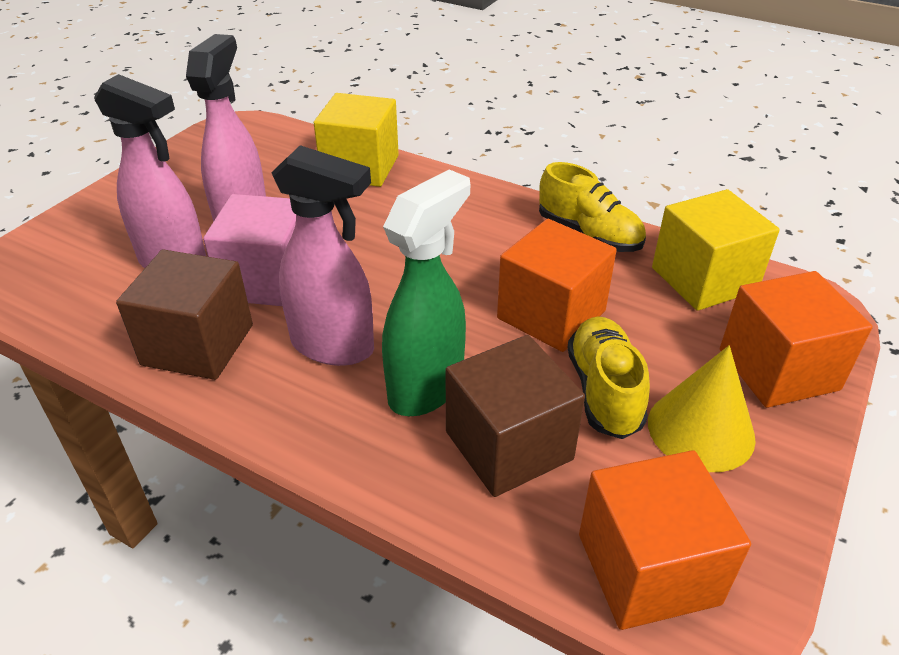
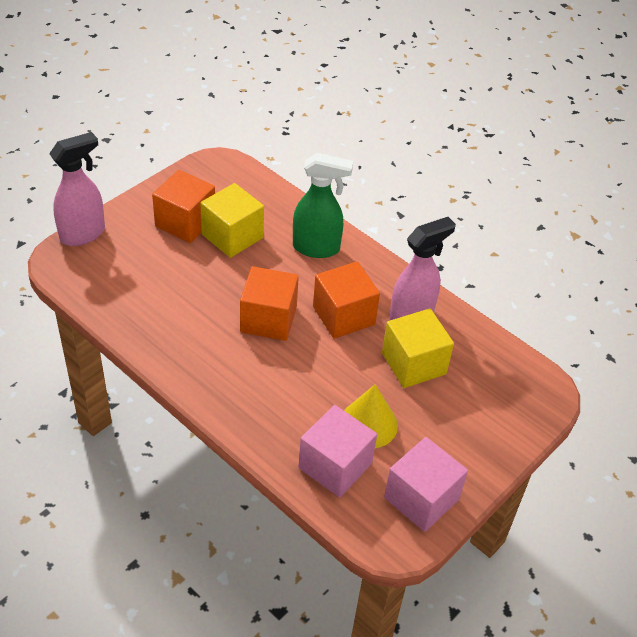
brown cube: 2 -> 0
pink cube: 1 -> 2
pink spray bottle: 3 -> 2
yellow shoe: 2 -> 0

